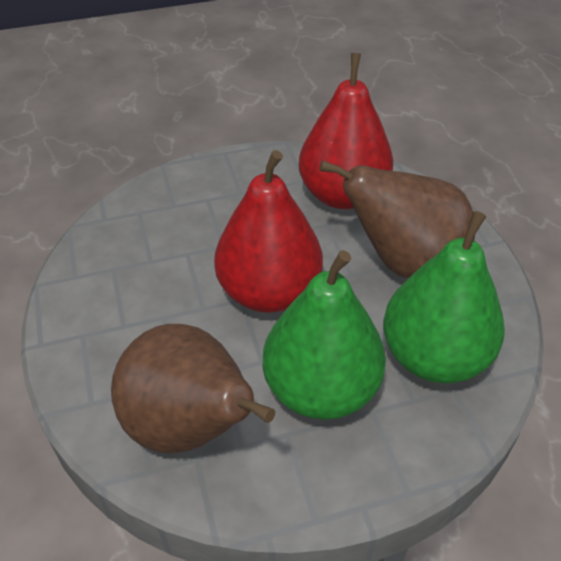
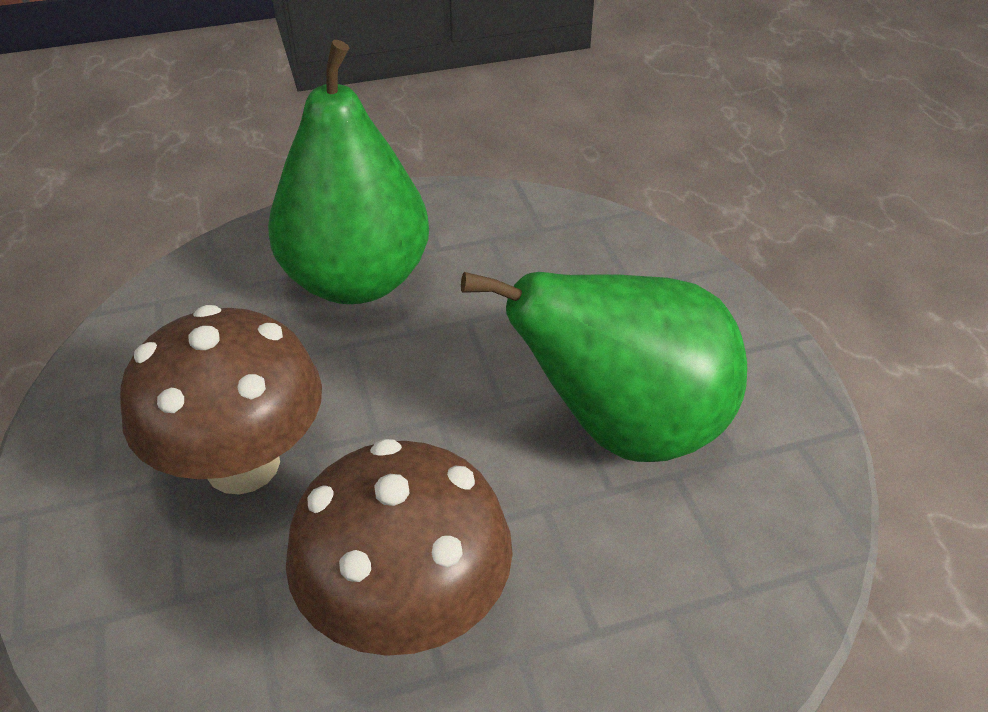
brown mushroom: 0 -> 2
brown pear: 2 -> 0
red pear: 2 -> 0

